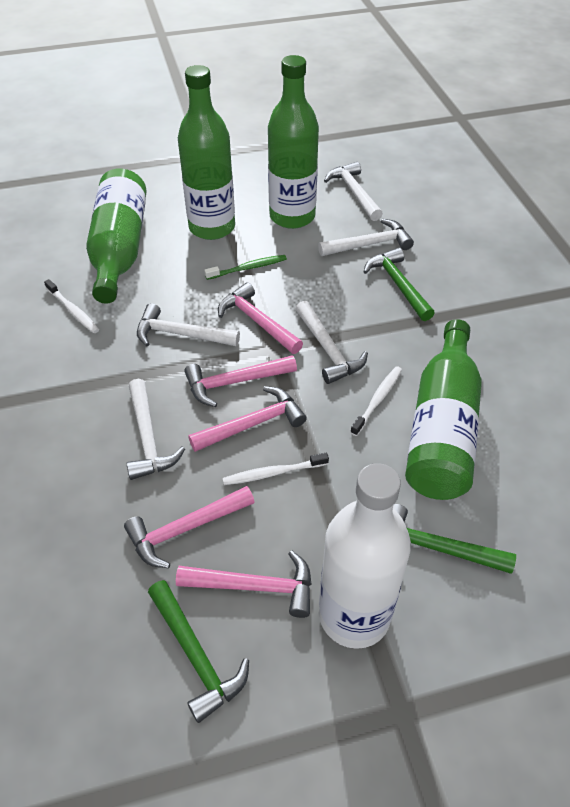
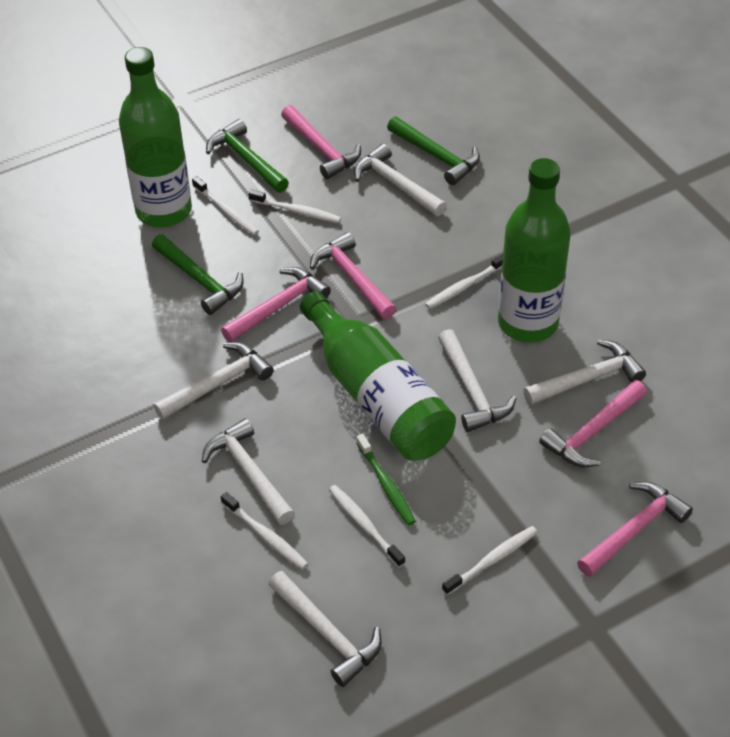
green bottle: 4 -> 3
white bottle: 1 -> 0
white hammer: 5 -> 6
white toothbrush: 3 -> 6

